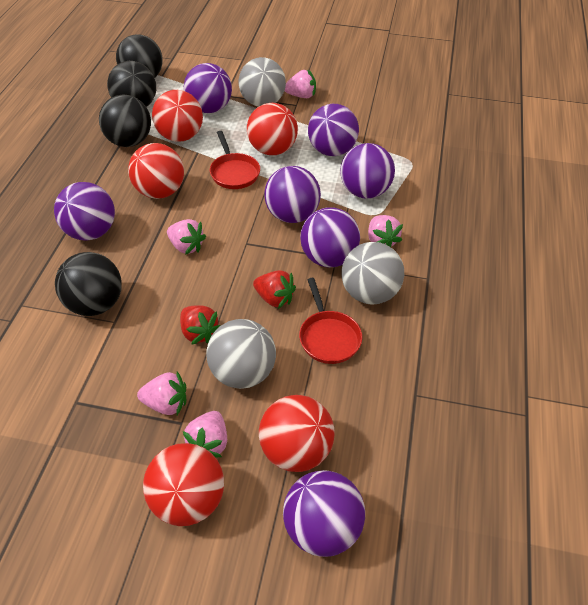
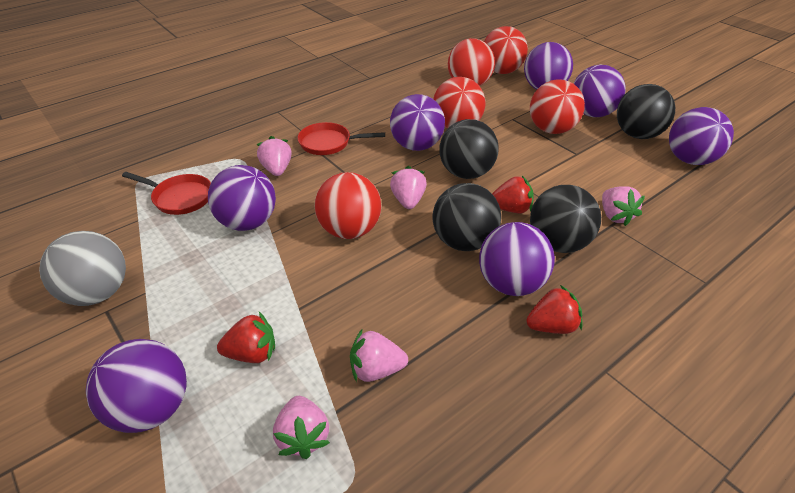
grey ball: 3 -> 1
red strawberry: 2 -> 3

